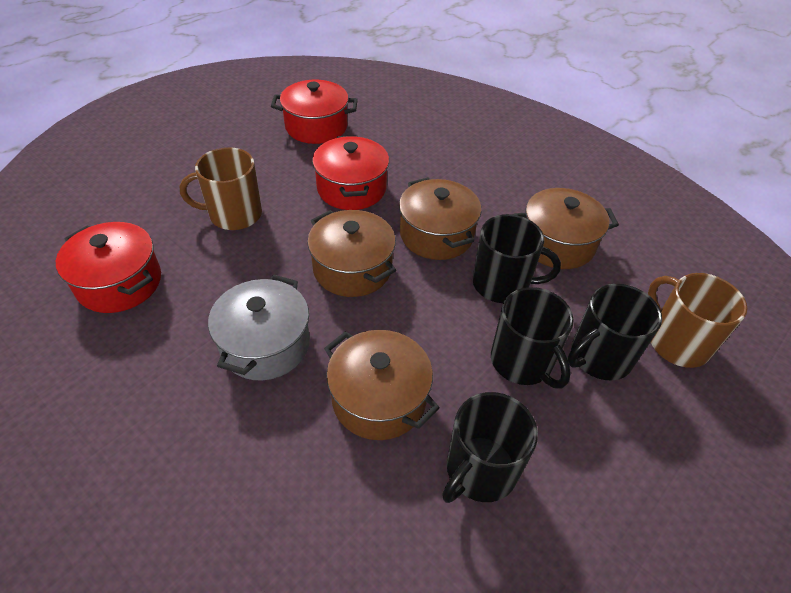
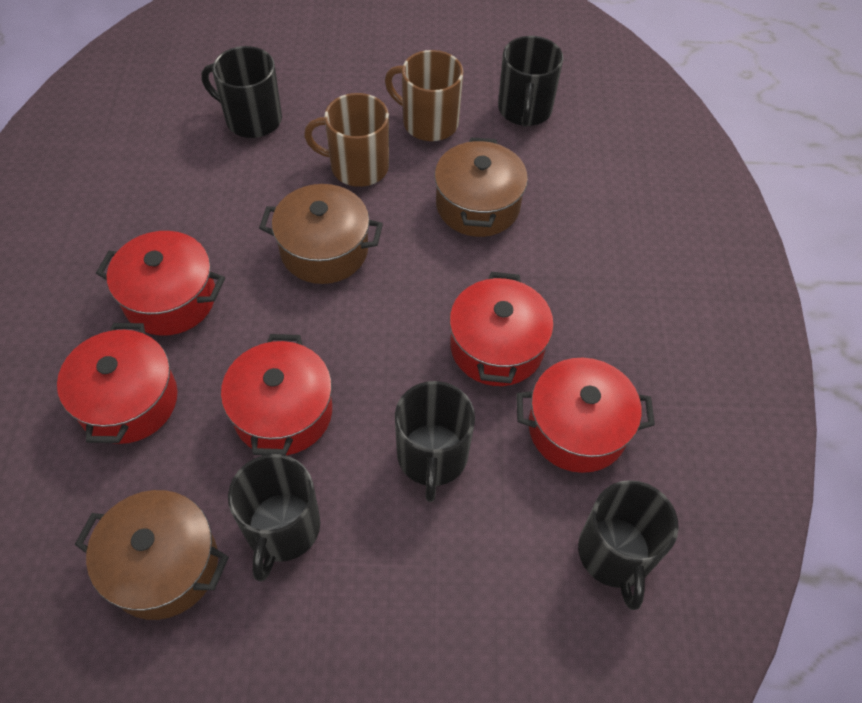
black mug: 4 -> 5
brown pot: 4 -> 3
grey pot: 1 -> 0
red pot: 3 -> 5

